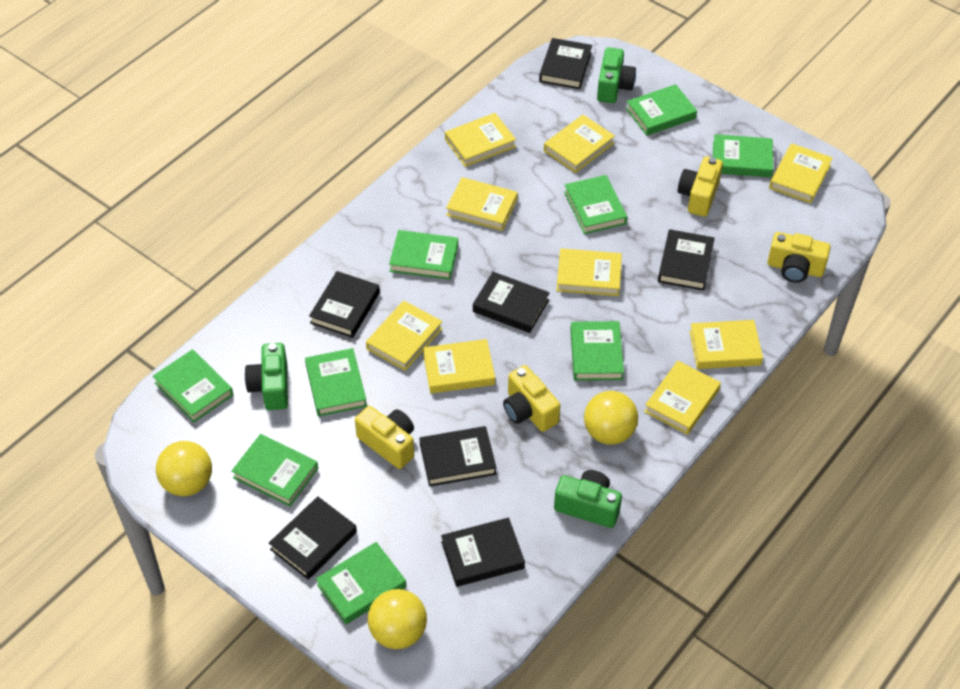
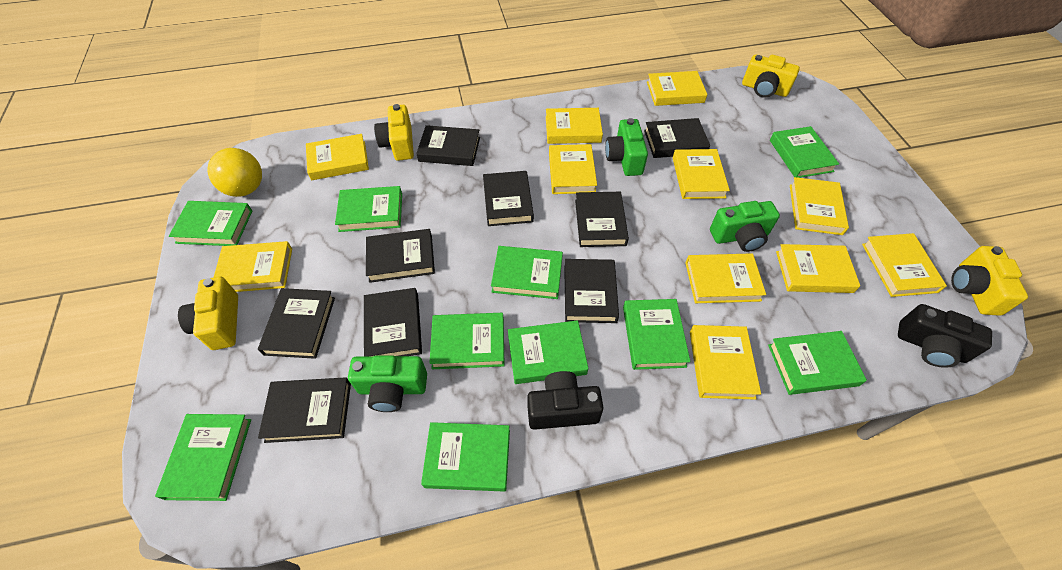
black book: 7 -> 9
black camera: 0 -> 2
green book: 9 -> 10
yellow ball: 3 -> 1
yellow book: 9 -> 11

